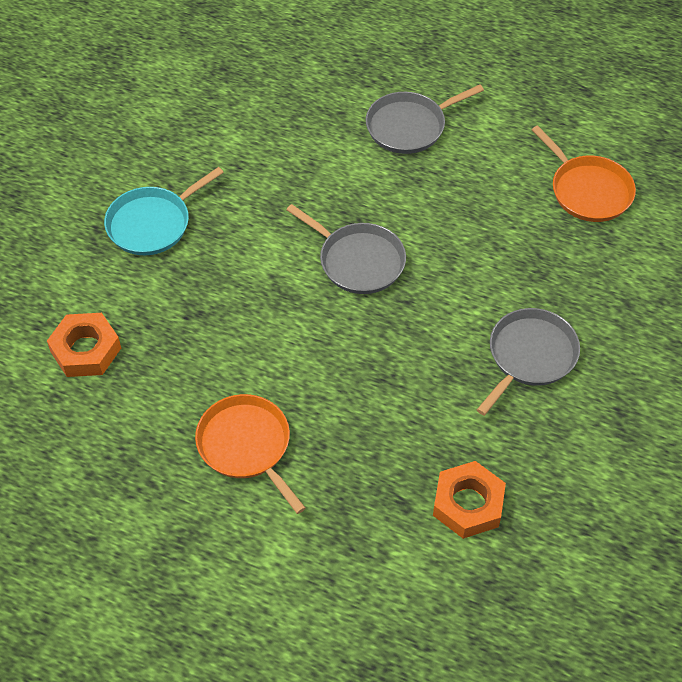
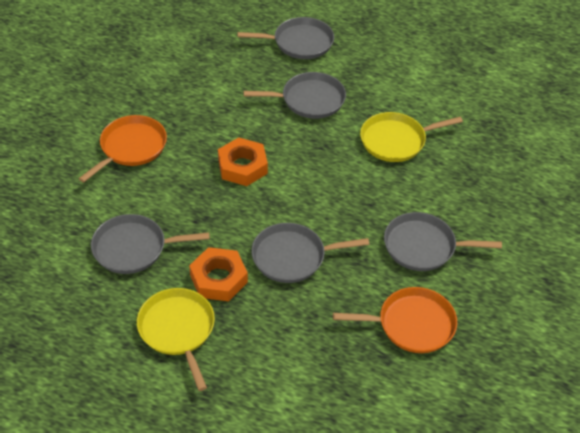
grey pan: 3 -> 5
turquoise pan: 1 -> 0
yellow pan: 0 -> 2

